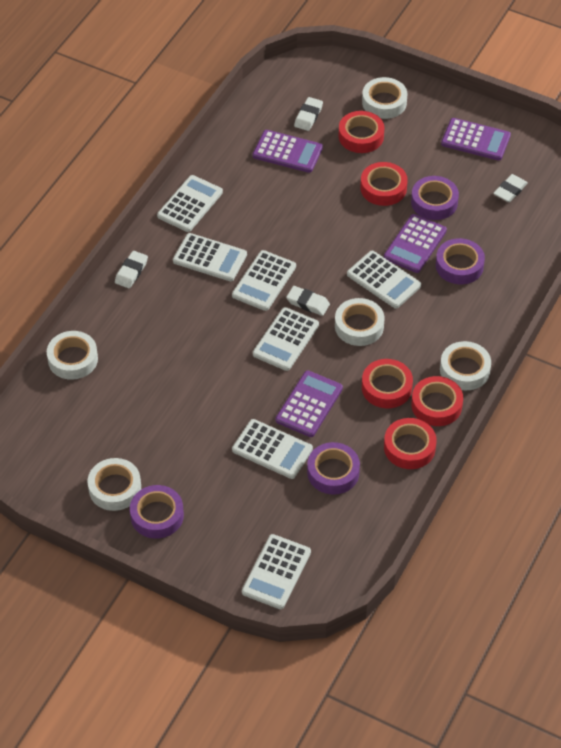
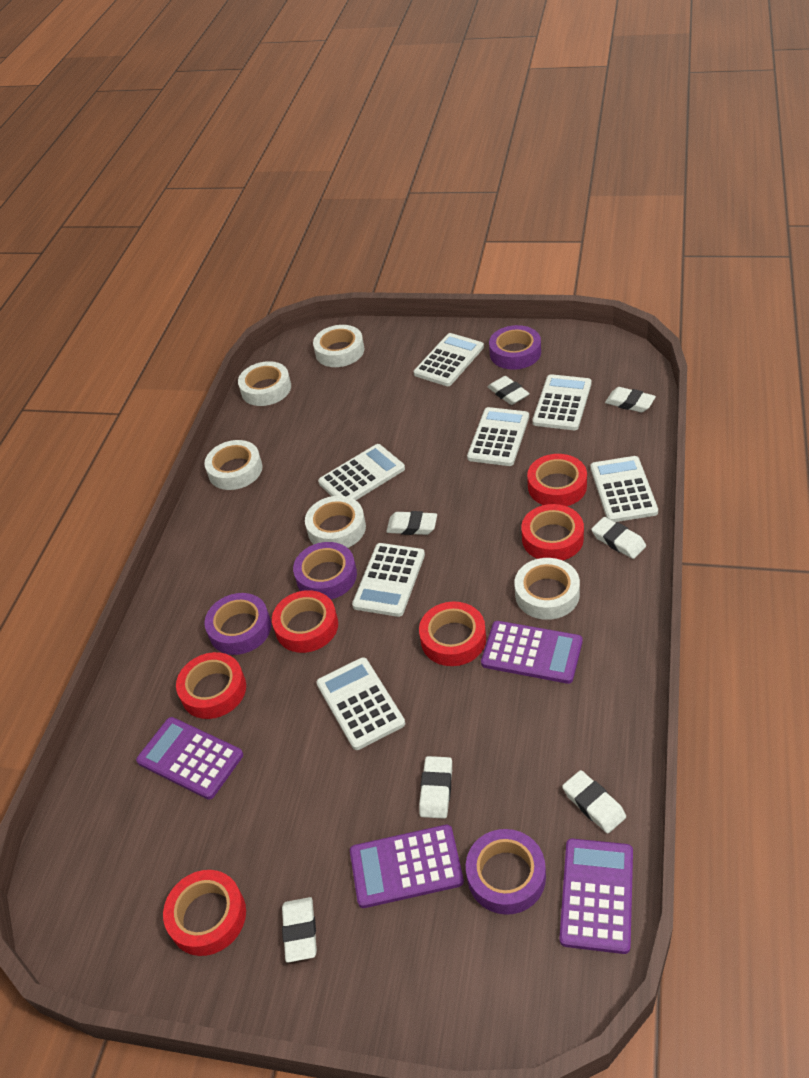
red tape: 5 -> 6
white eraser: 4 -> 7

